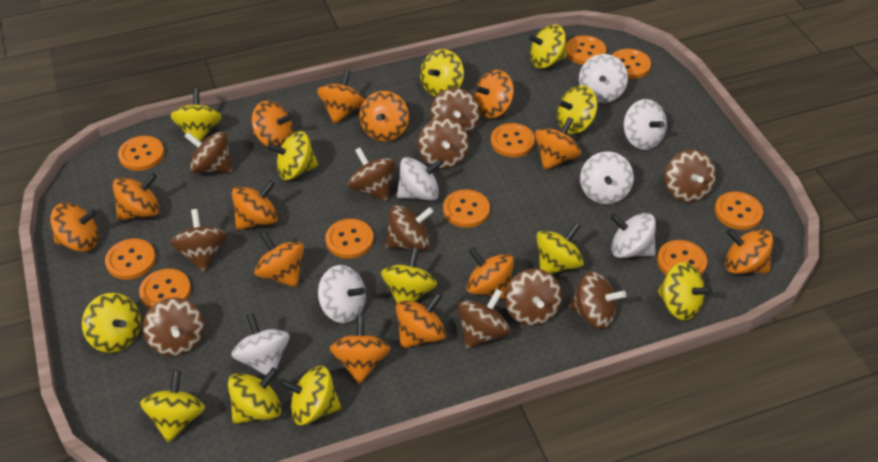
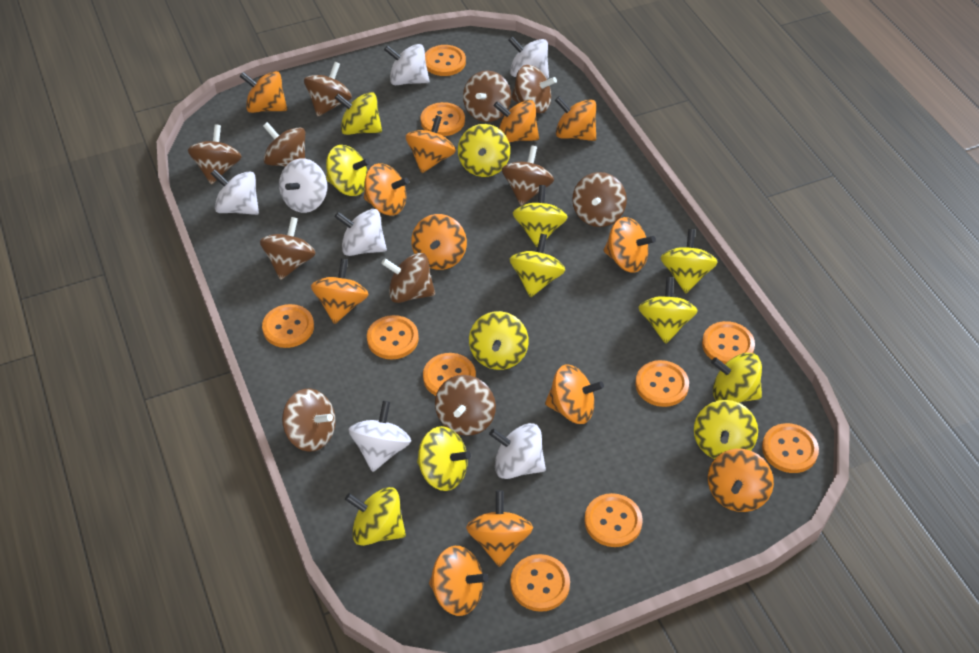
orange spinning top: 13 -> 12

